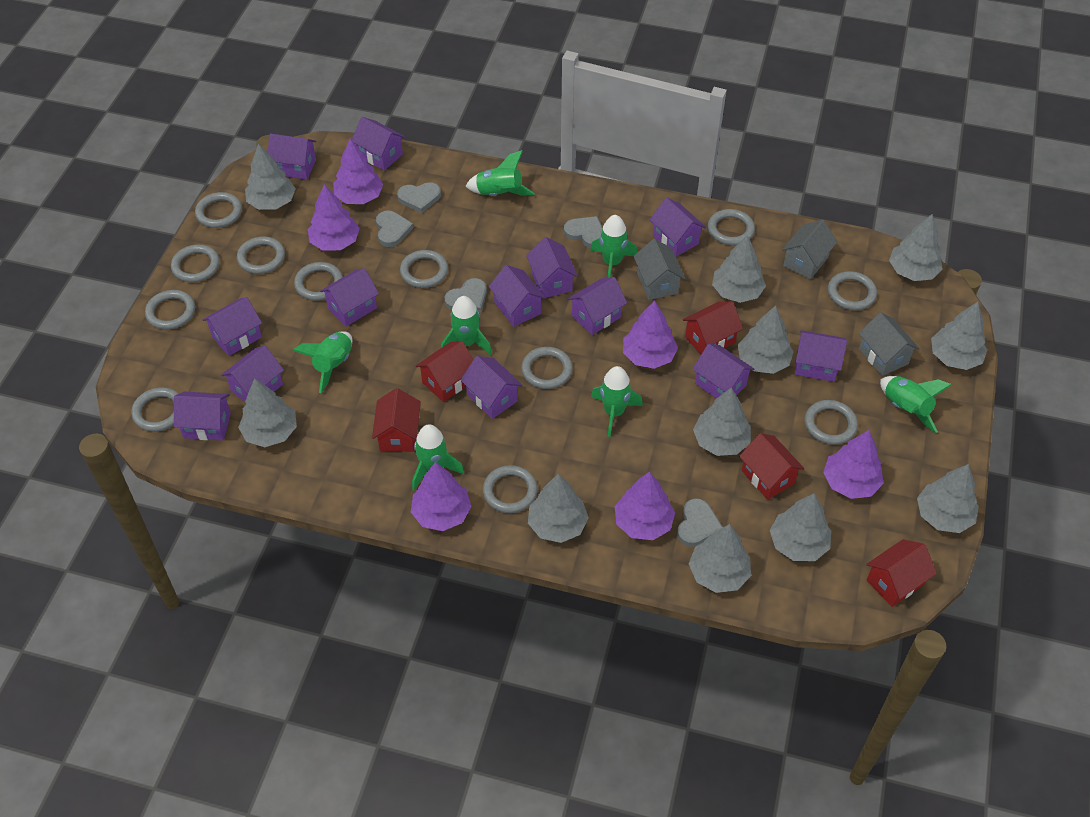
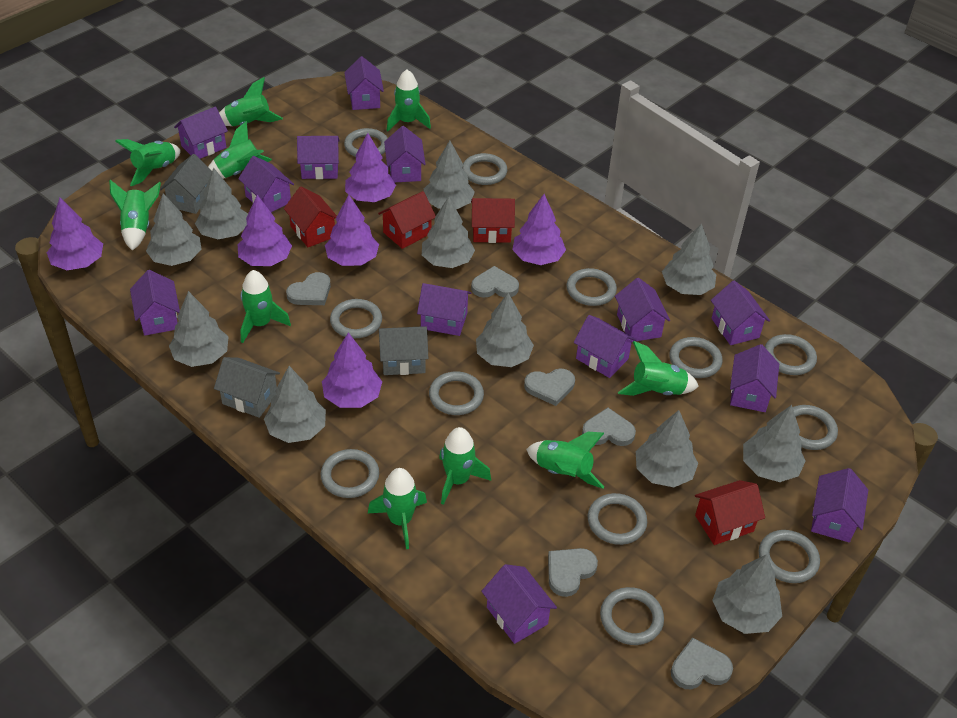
green rocket: 7 -> 10
grey heart: 5 -> 6
red house: 5 -> 4

